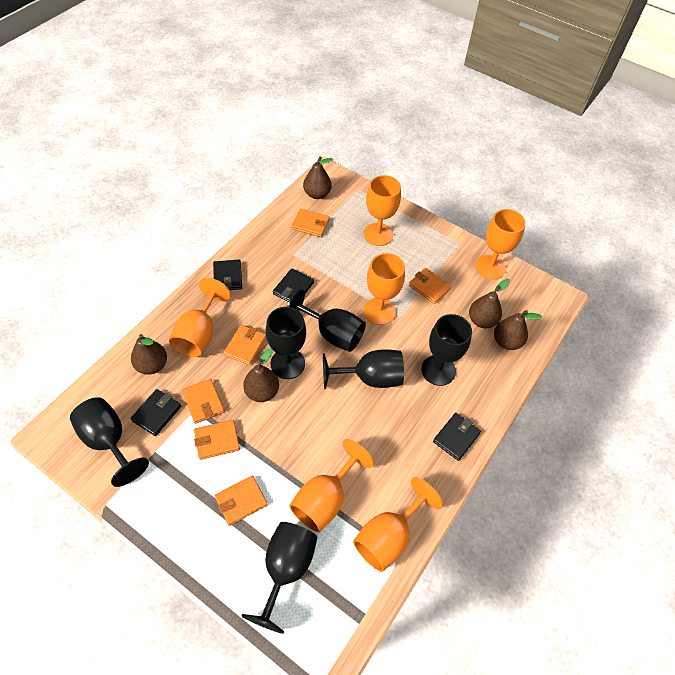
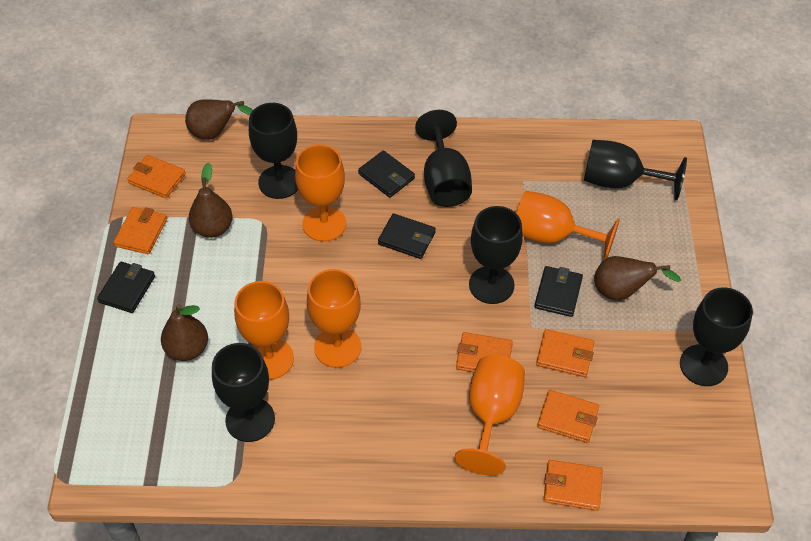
brown pear: 5 -> 4
orange goblet: 6 -> 5

